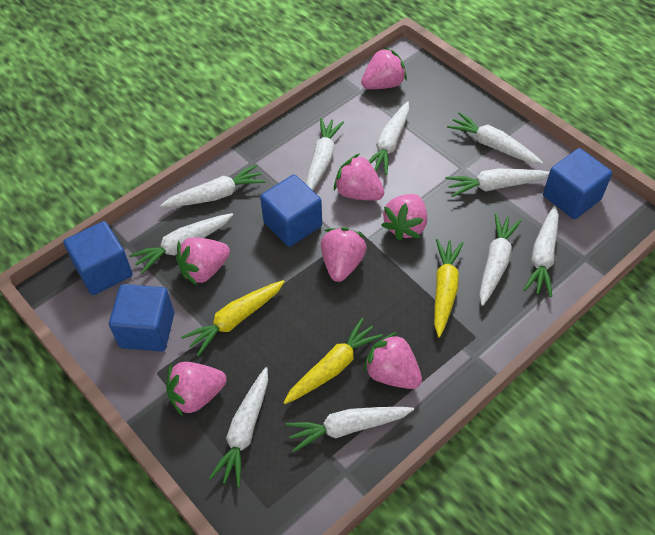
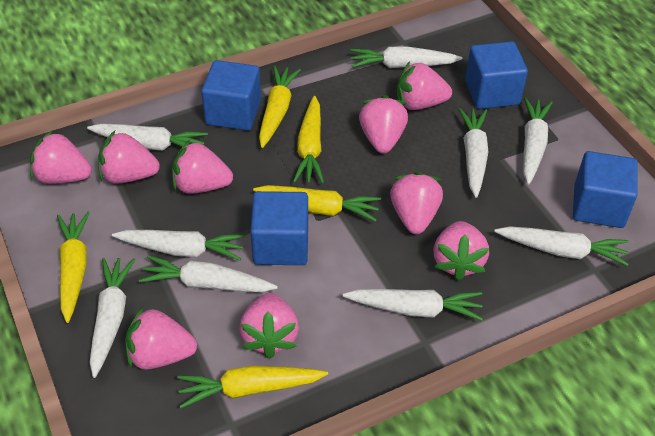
pink strawberry: 7 -> 9
white carrot: 10 -> 9
yellow carrot: 3 -> 5

